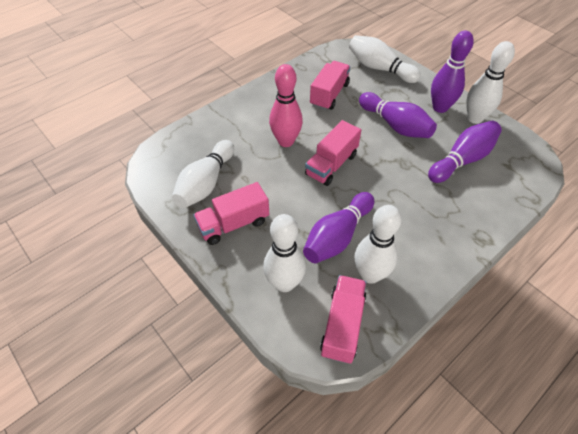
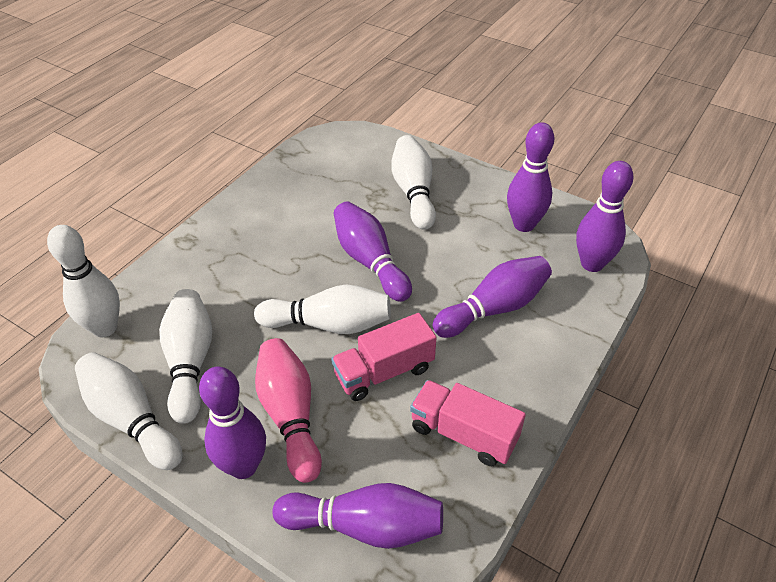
pink truck: 4 -> 2
purple bowling pin: 4 -> 6

